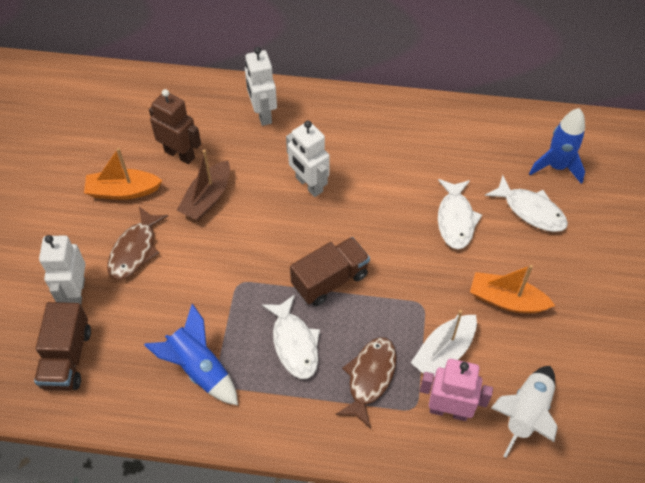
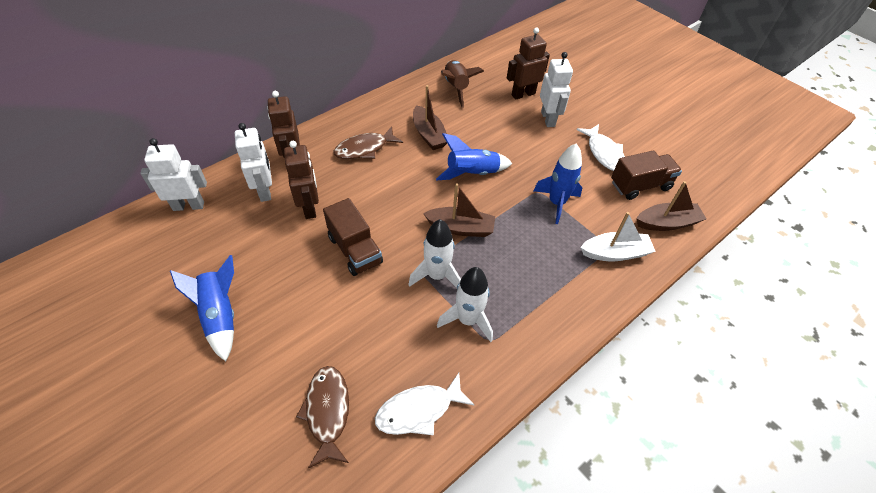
blue rocket: 2 -> 3
brown boat: 1 -> 3
brown robot: 1 -> 3
brown rocket: 0 -> 1
orange boat: 2 -> 0
pink robot: 1 -> 0
white fish: 3 -> 2
white rocket: 1 -> 2

